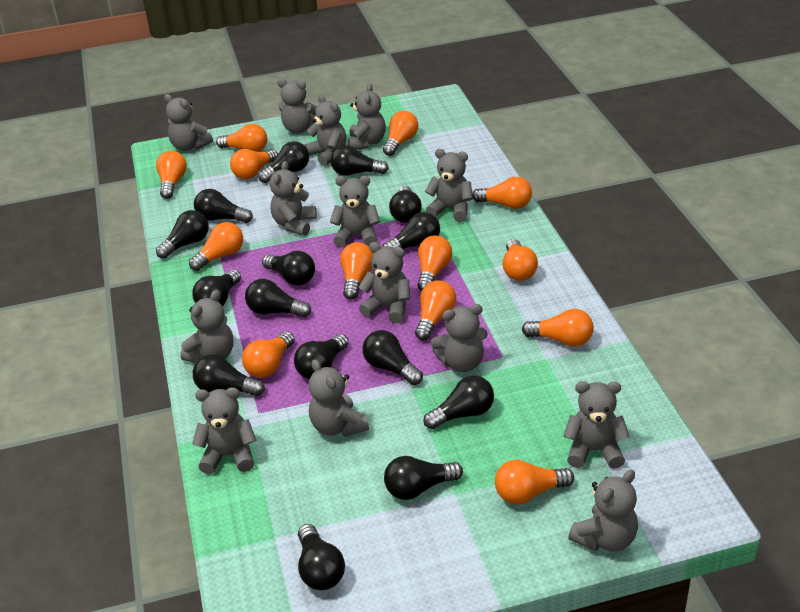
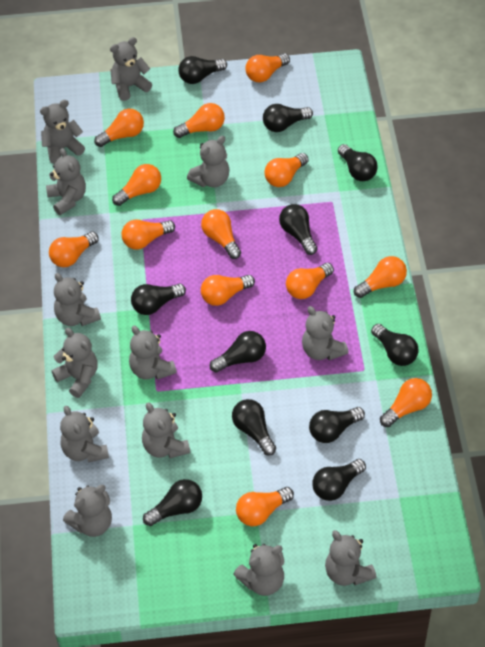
black light bulb: 15 -> 11
grey teddy bear: 14 -> 13

